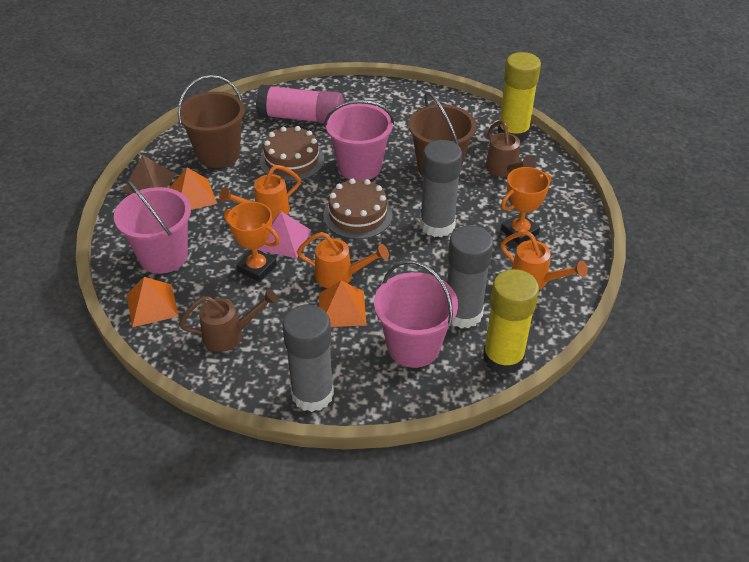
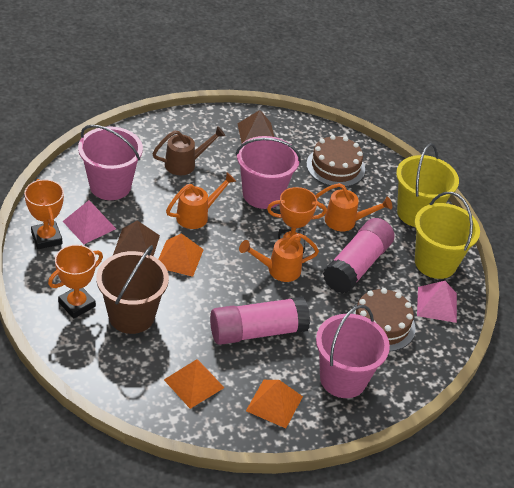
brown bucket: 2 -> 1
brown pyramid: 1 -> 2
brown watering can: 2 -> 1
grey glue stick: 3 -> 0
orange trophy: 2 -> 3
pink glue stick: 1 -> 2
pink pyramid: 1 -> 2
yellow bucket: 0 -> 2
yellow glue stick: 2 -> 0

